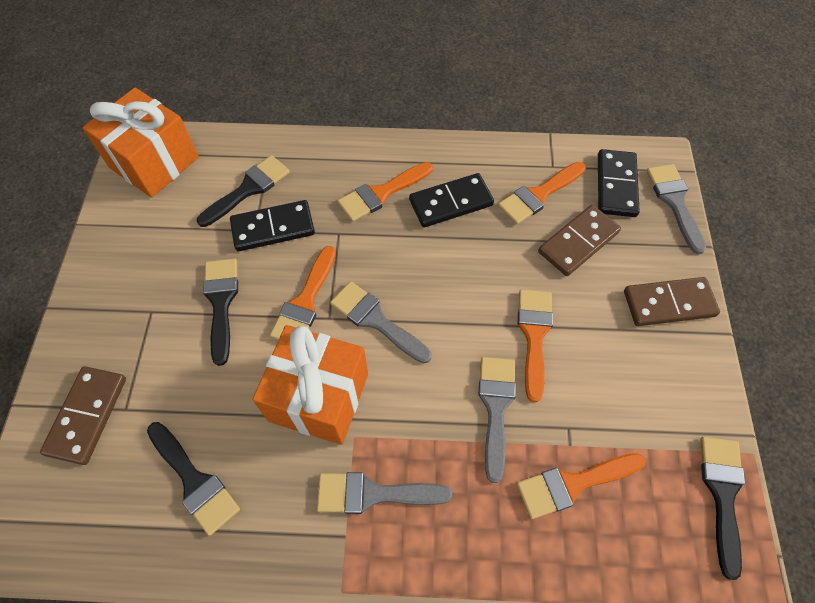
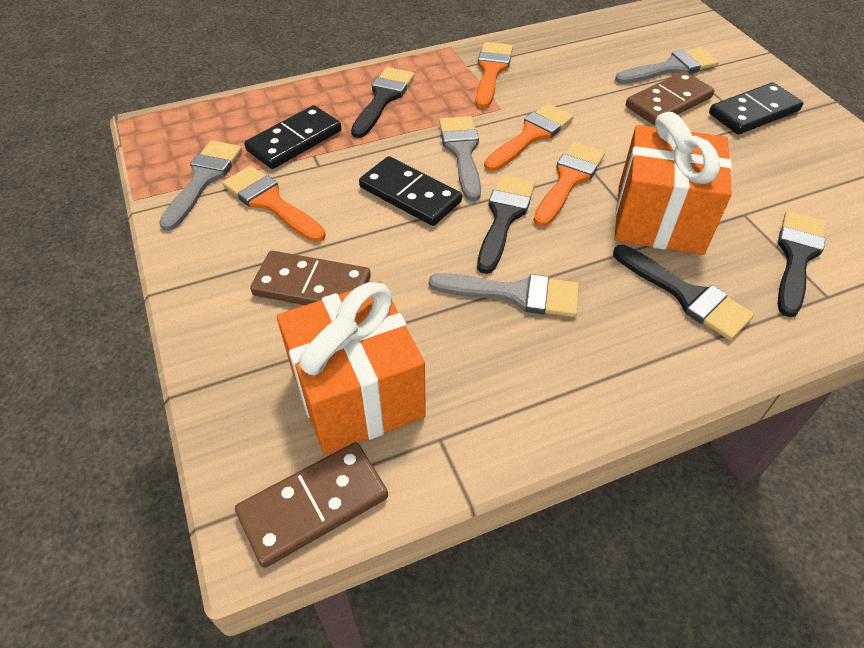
orange brush: 5 -> 4

